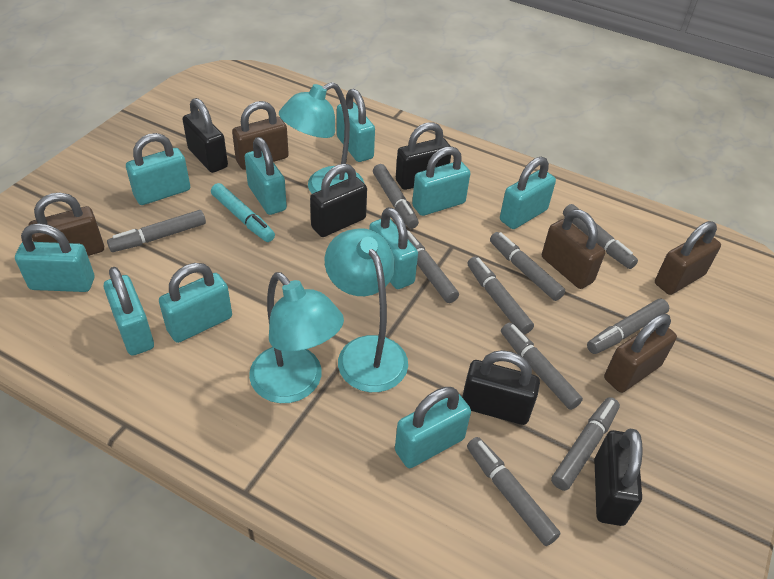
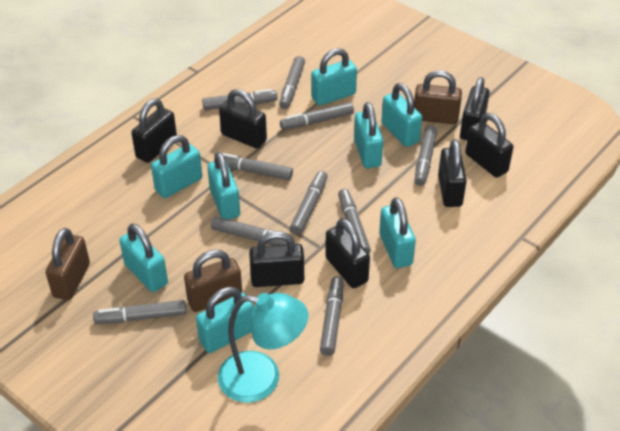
black padlock: 5 -> 7
brown padlock: 5 -> 3
turquoise lamp: 3 -> 1
turquoise marker: 1 -> 0
turquoise padlock: 10 -> 8

